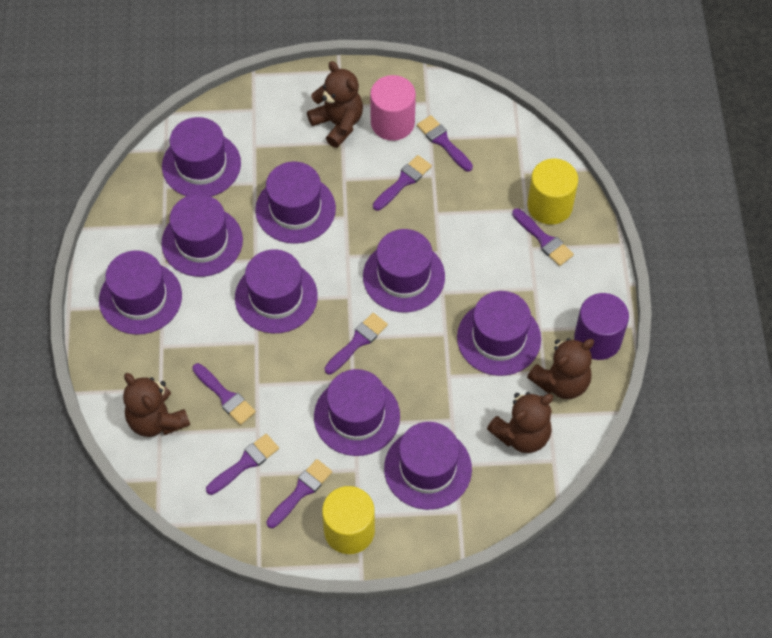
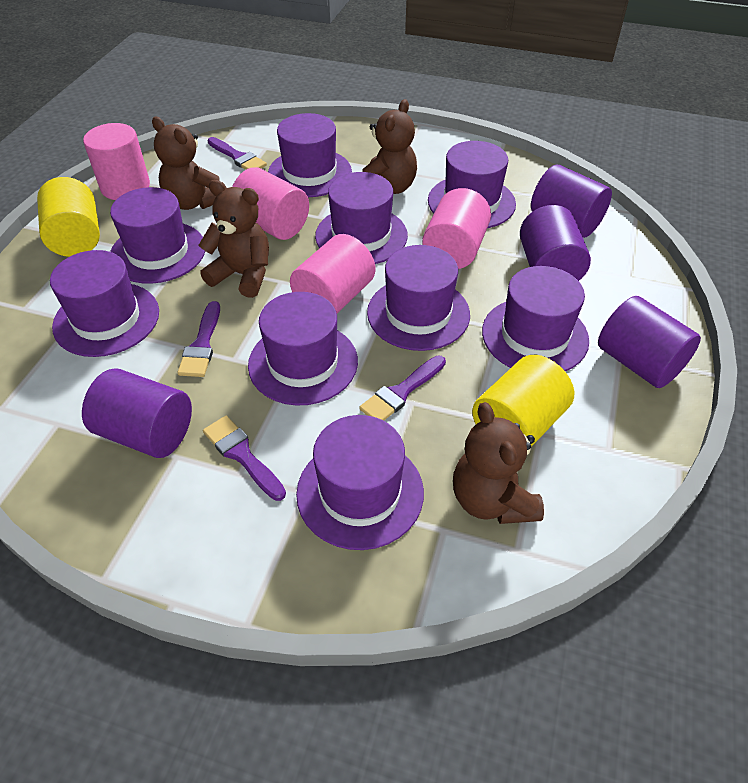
pink cylinder: 1 -> 4
purple brush: 7 -> 4
purple cylinder: 1 -> 4

